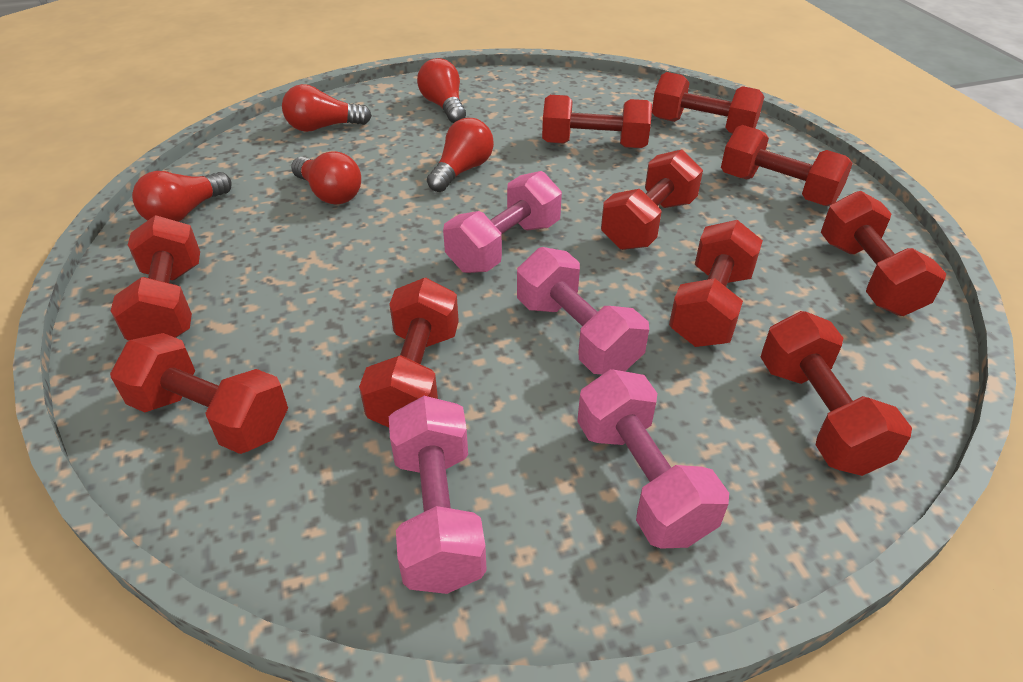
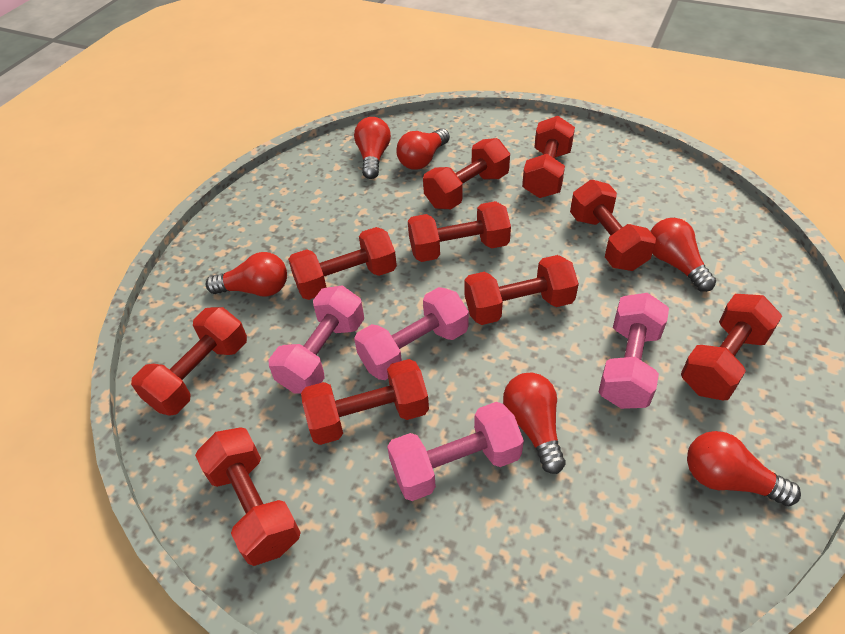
red light bulb: 5 -> 6

